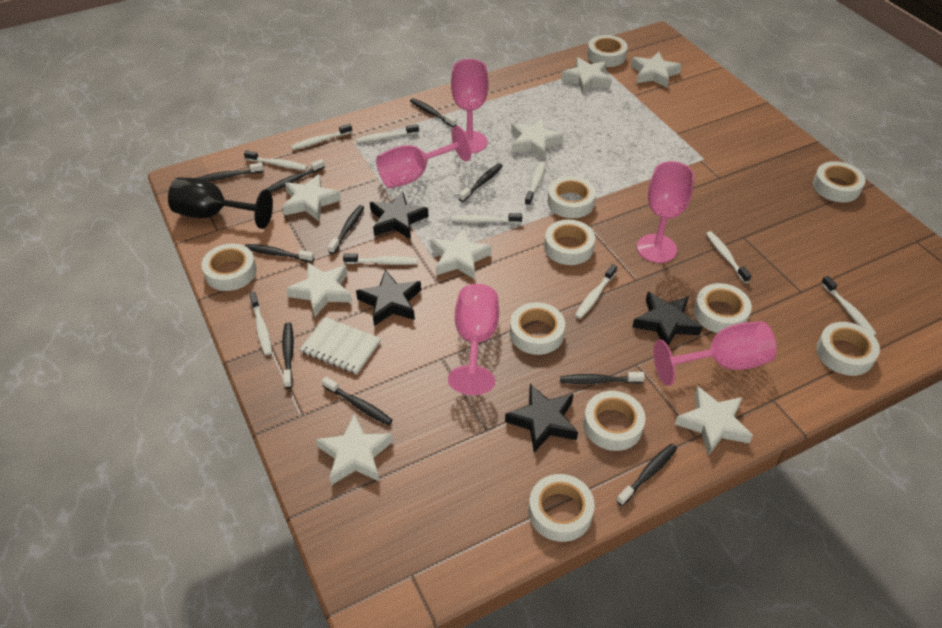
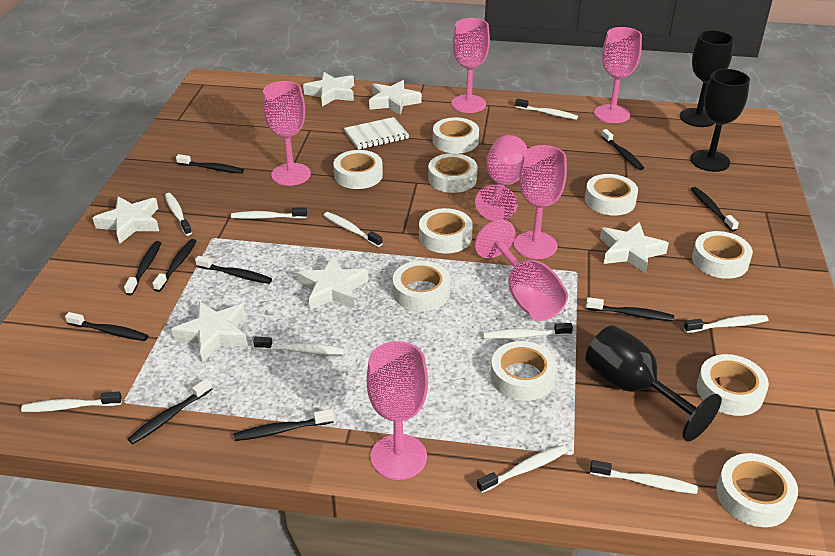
black goblet: 1 -> 3
black star: 4 -> 0
pink goblet: 5 -> 7
white star: 8 -> 6

